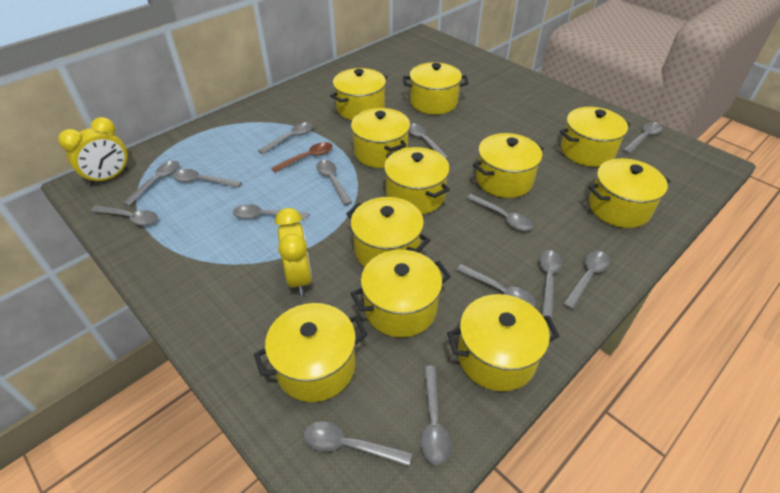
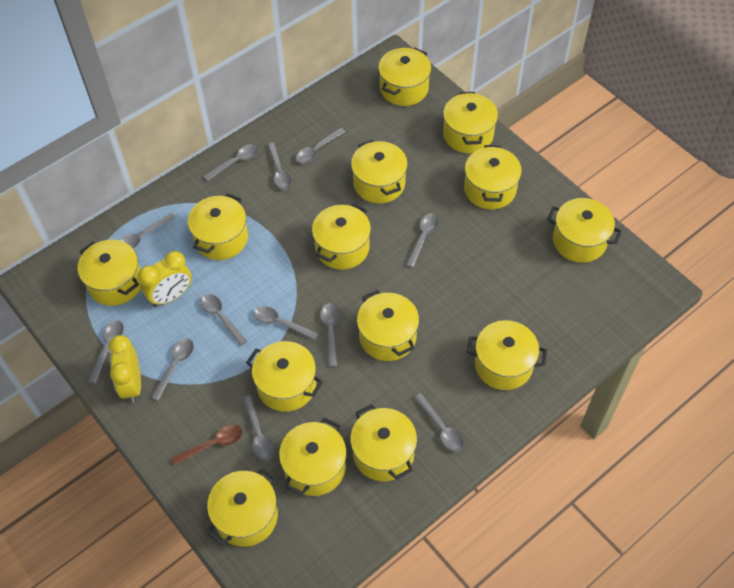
grey spoon: 14 -> 12
yellow pot: 11 -> 14

